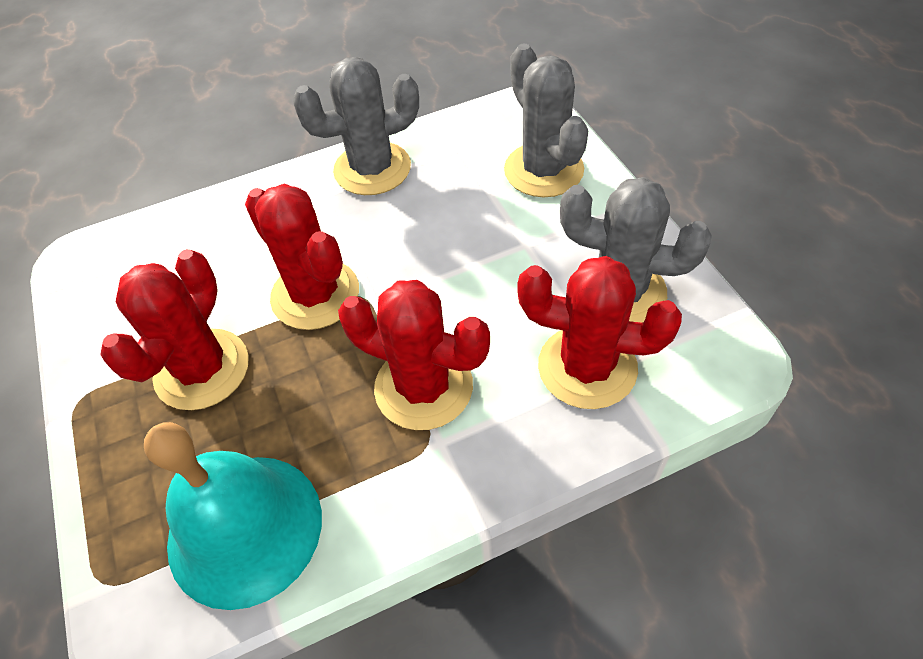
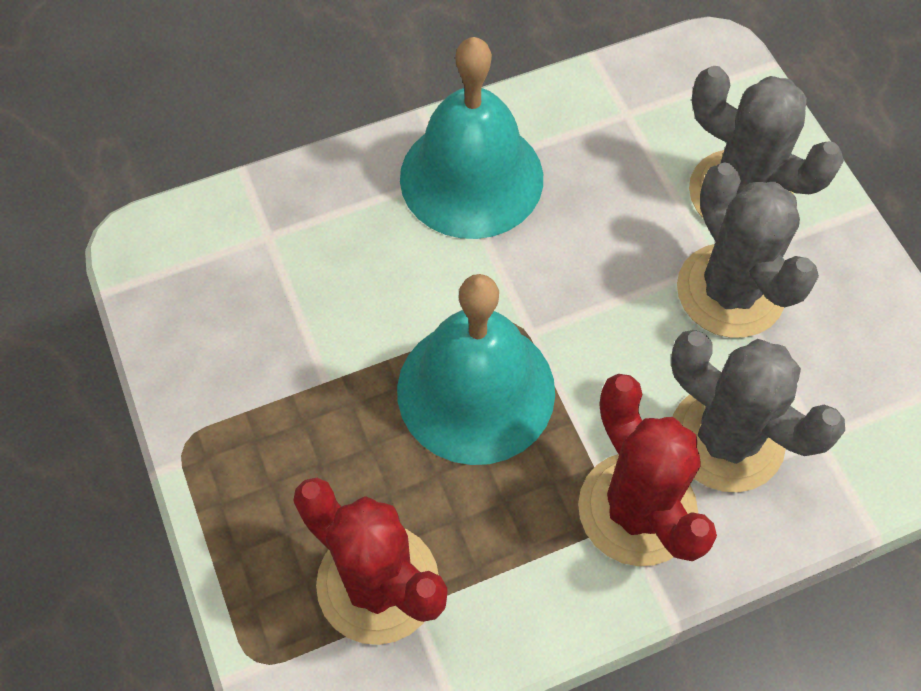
red cactus: 4 -> 2
turquoise bell: 1 -> 2

